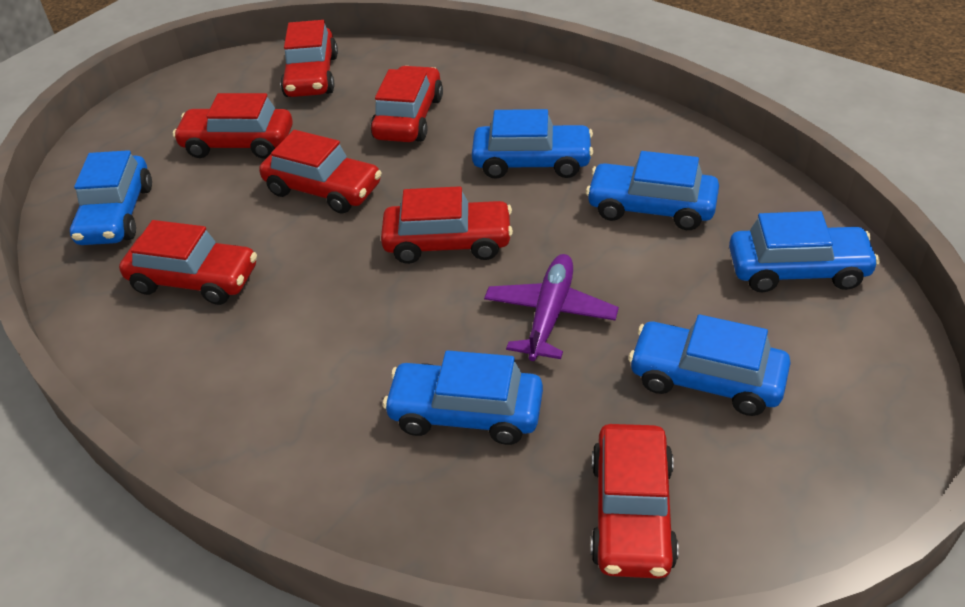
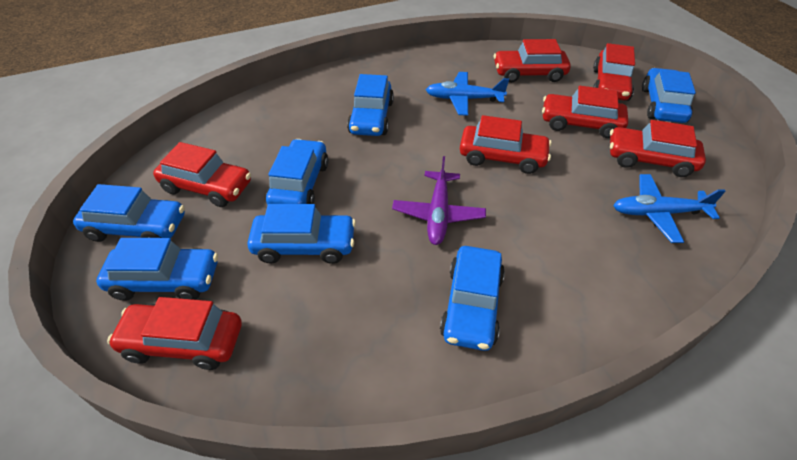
blue car: 6 -> 7
blue plane: 0 -> 2

